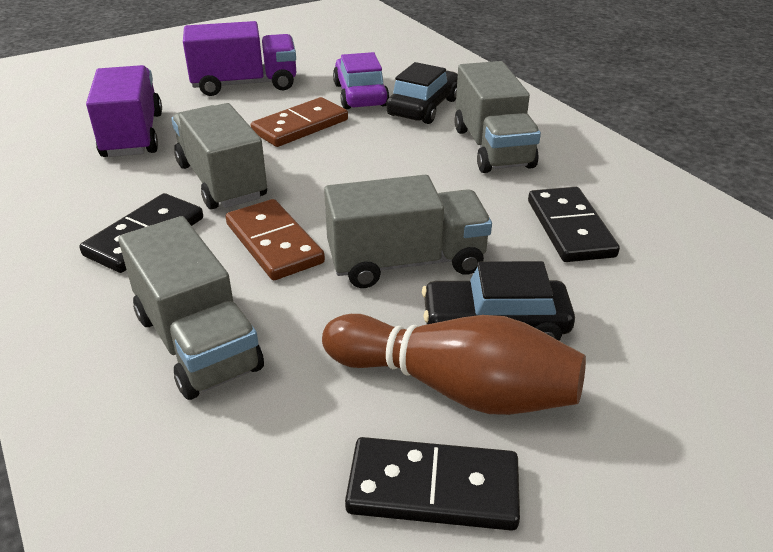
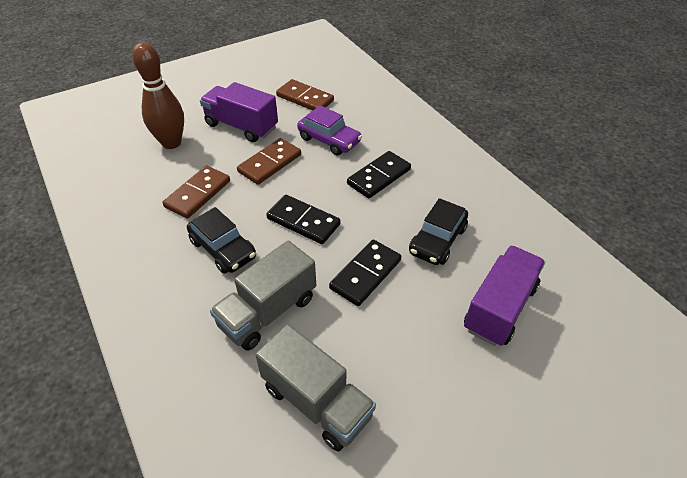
brown domino: 2 -> 3
grey truck: 4 -> 2

